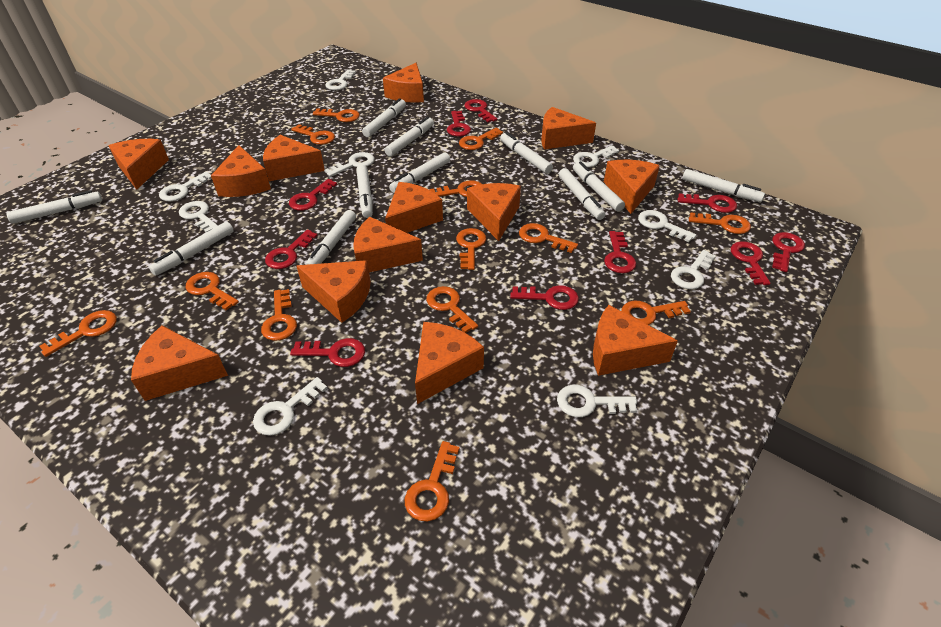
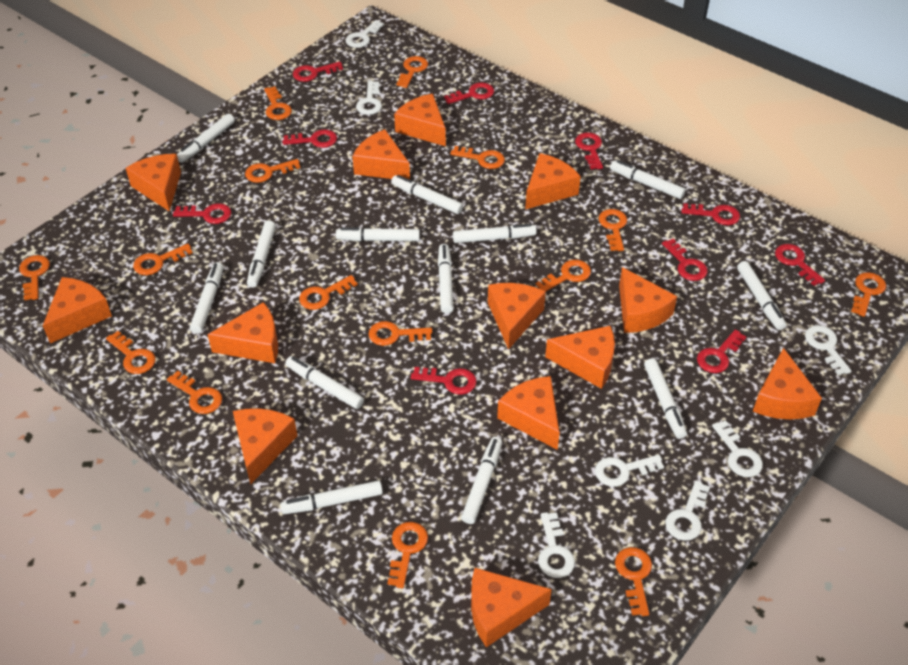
orange key: 13 -> 15
white key: 9 -> 7
white marker: 11 -> 13

